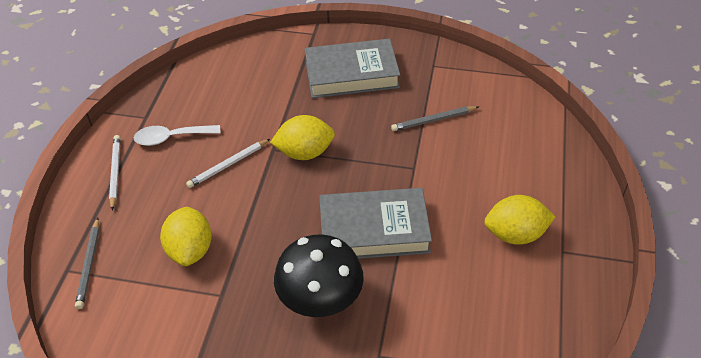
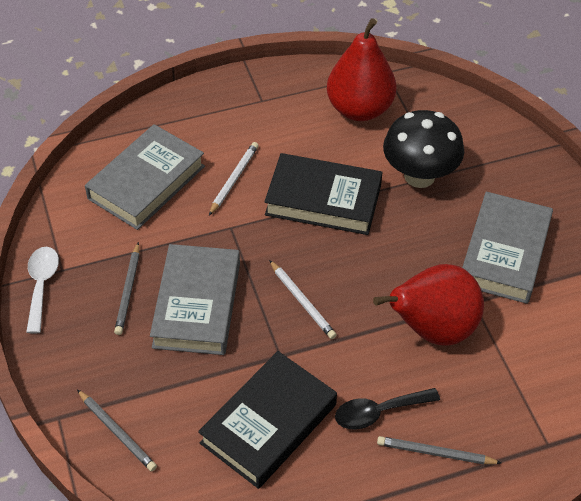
black book: 0 -> 2
black spoon: 0 -> 1
grey book: 2 -> 3
grey pencil: 2 -> 3
red pear: 0 -> 2
yellow lemon: 3 -> 0

